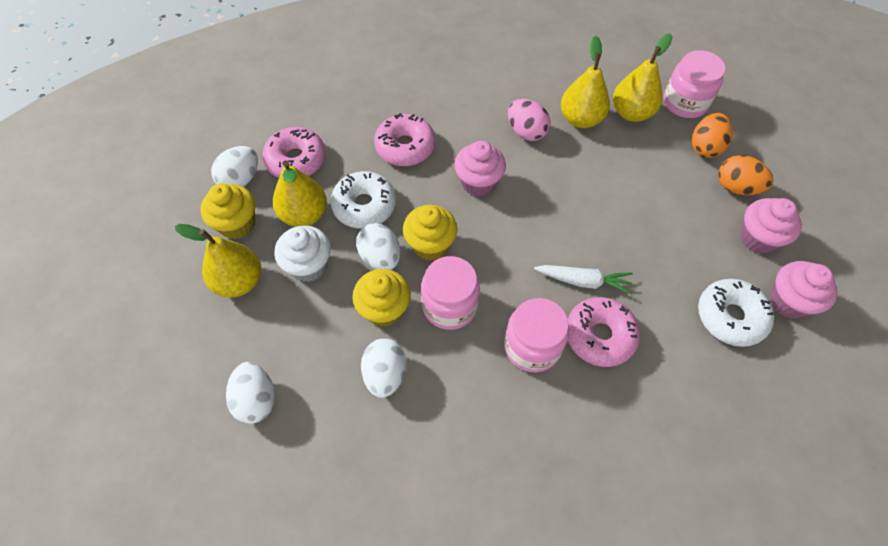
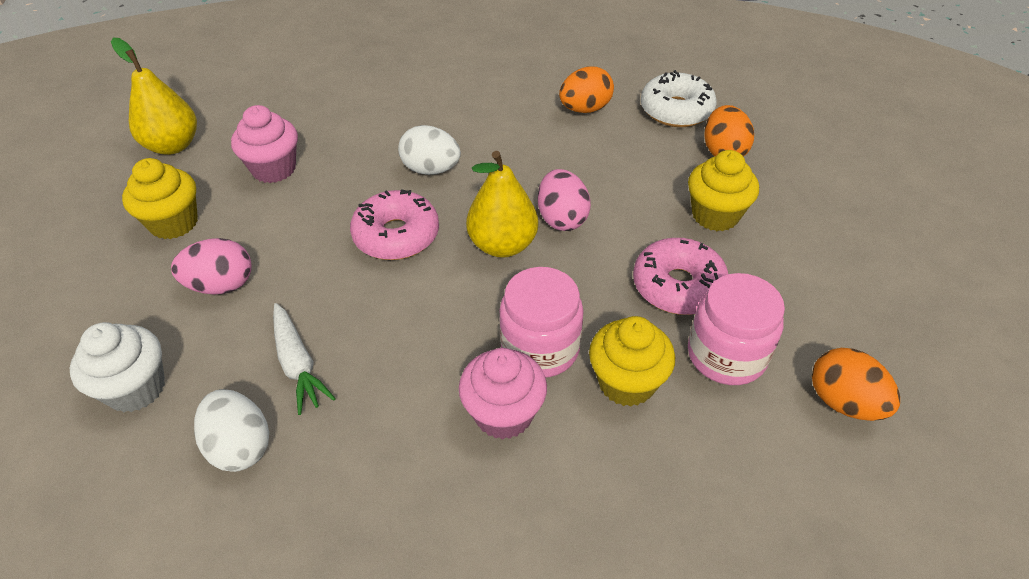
orange egg: 2 -> 3
pink cupcake: 3 -> 2
pink donut: 3 -> 2
pink egg: 1 -> 2
pink jar: 3 -> 2
white donut: 2 -> 1
white egg: 4 -> 2
yellow pear: 4 -> 2

